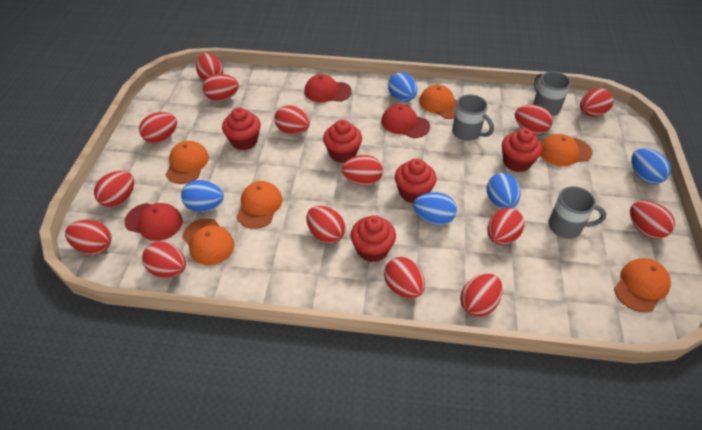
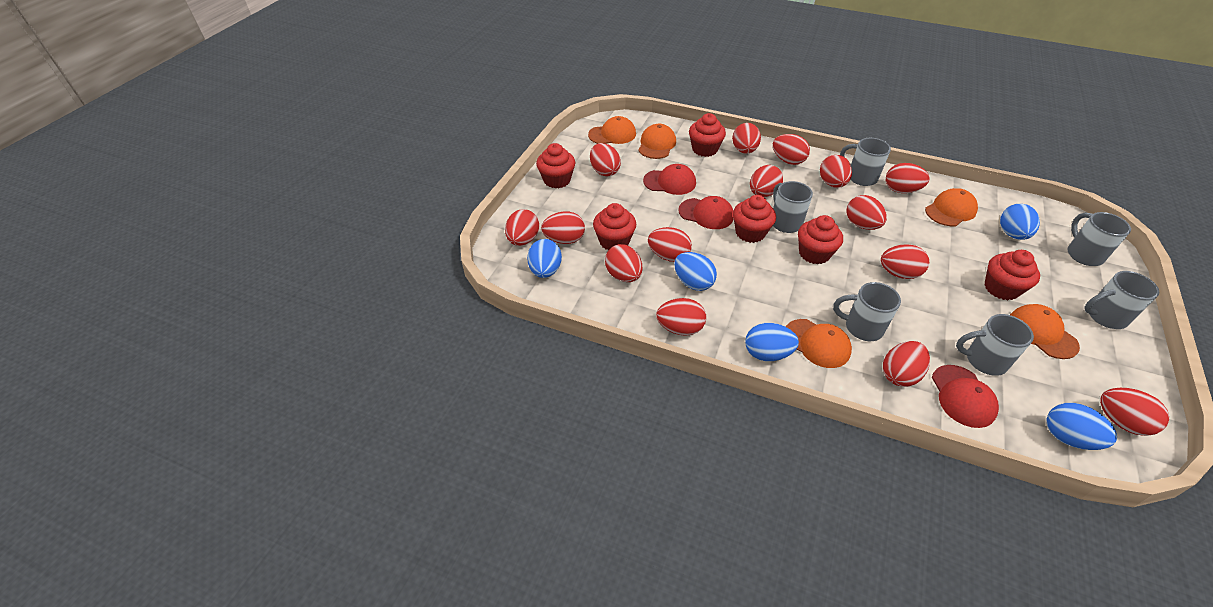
grey mug: 3 -> 6
orange cap: 6 -> 5
red cupcake: 5 -> 6

